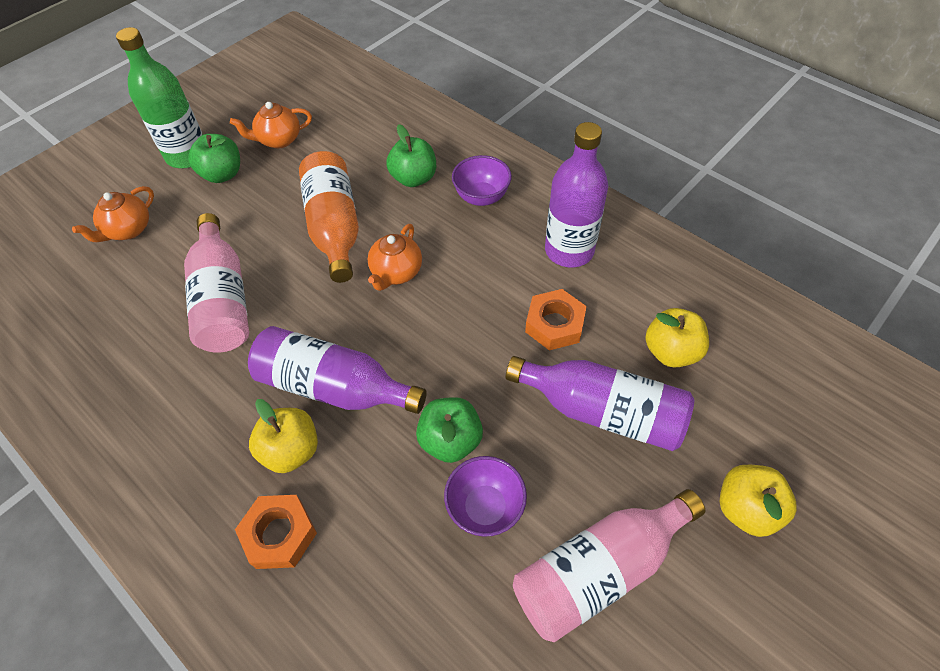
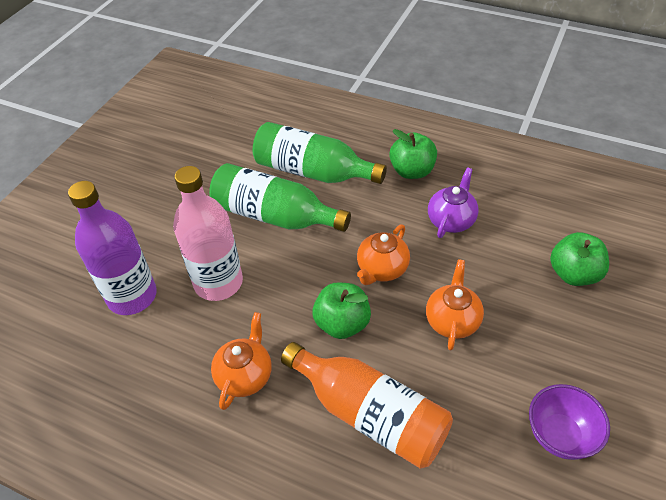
green bottle: 1 -> 2
orange nut: 2 -> 0
pink bottle: 2 -> 1
purple bottle: 3 -> 1
purple bowl: 2 -> 1
purple teapot: 0 -> 1
yellow apple: 3 -> 0

